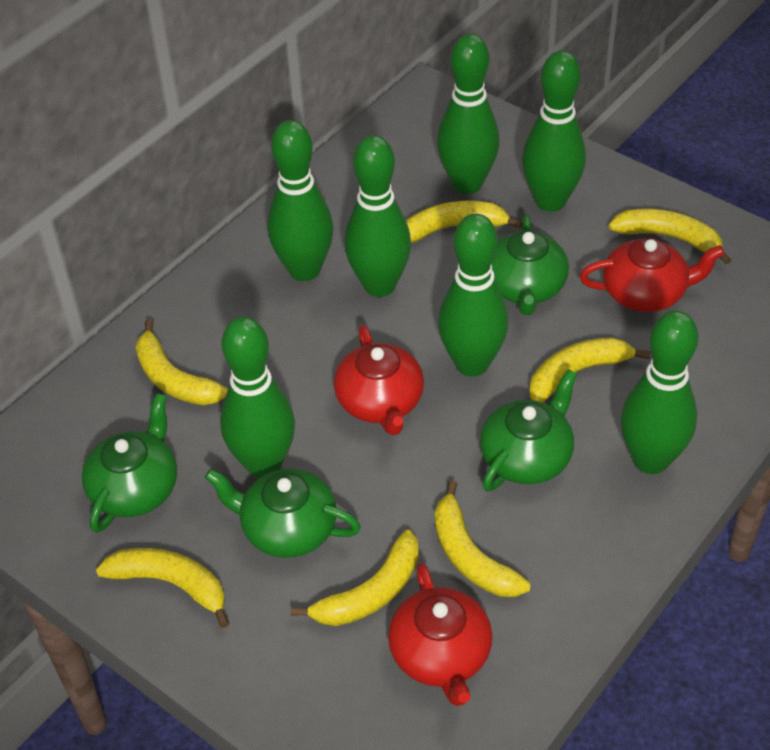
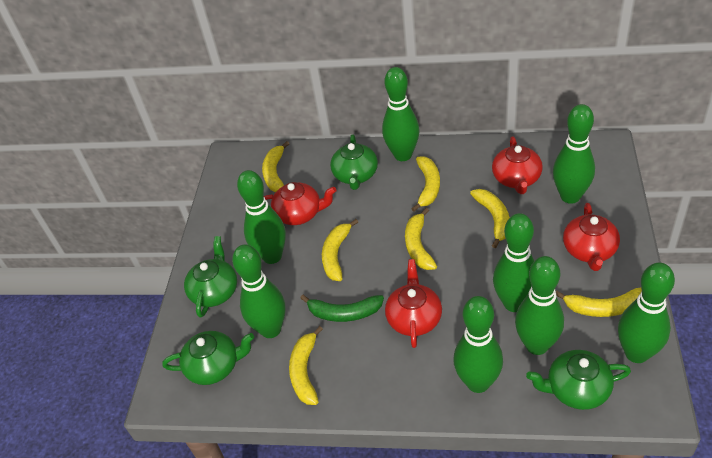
green banana: 0 -> 1
green bowling pin: 7 -> 8
red teapot: 3 -> 4

